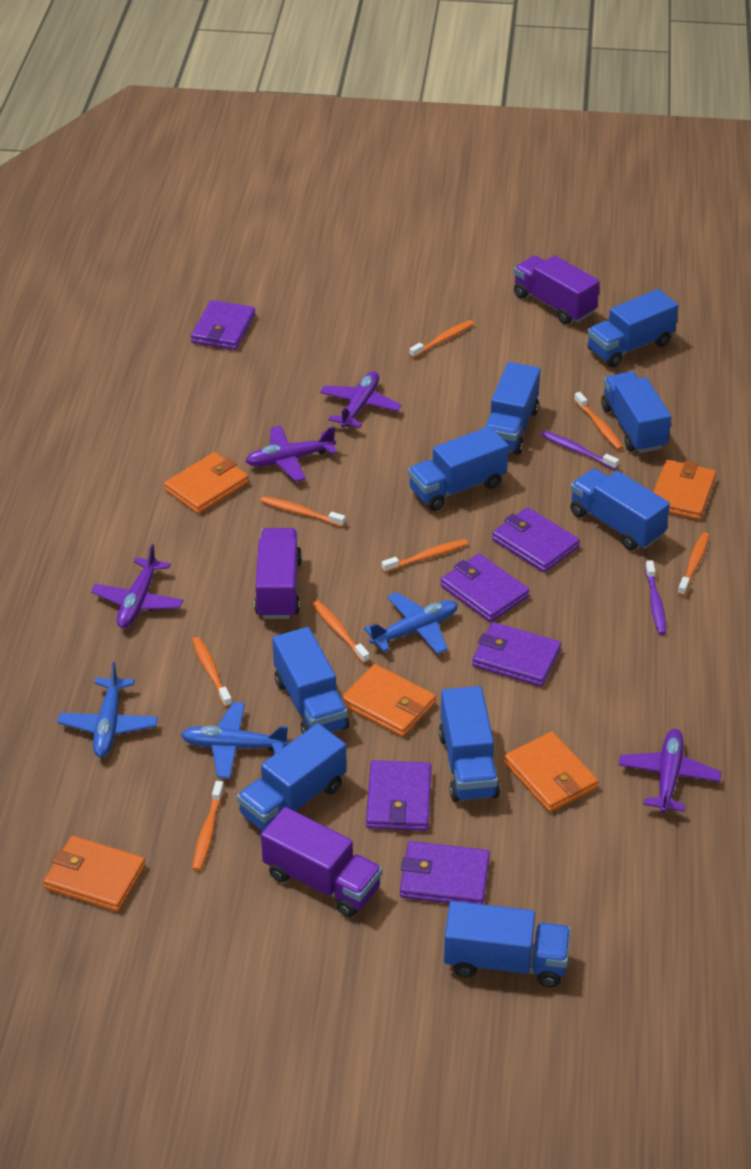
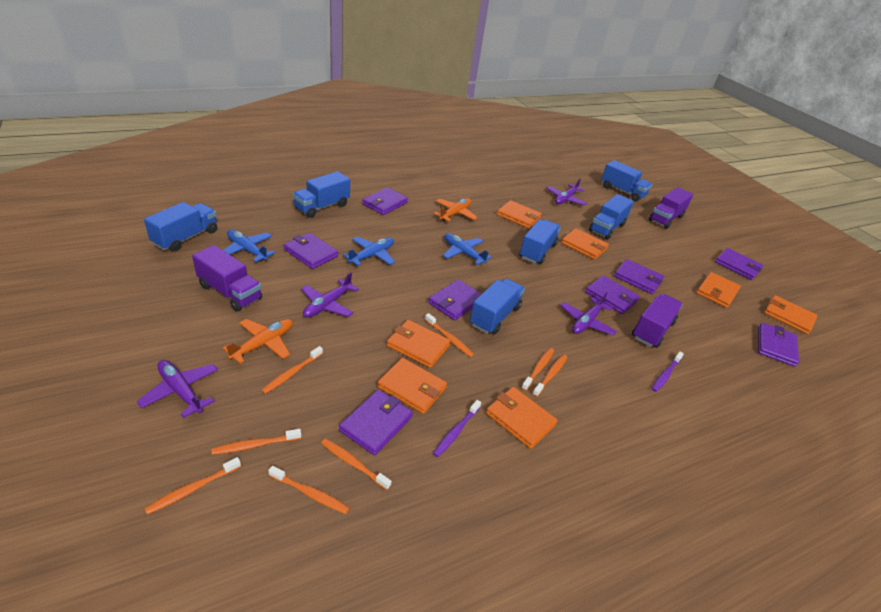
blue truck: 9 -> 6
orange plane: 0 -> 2
orange wallet: 5 -> 7
purple wallet: 6 -> 8

